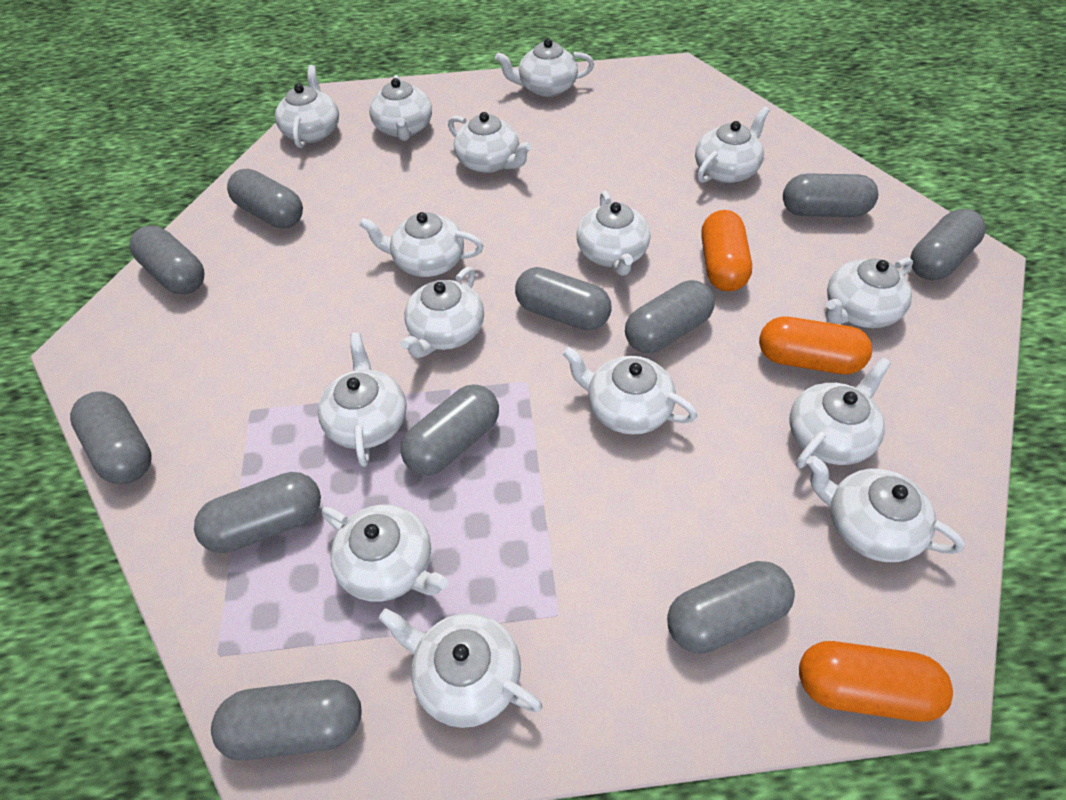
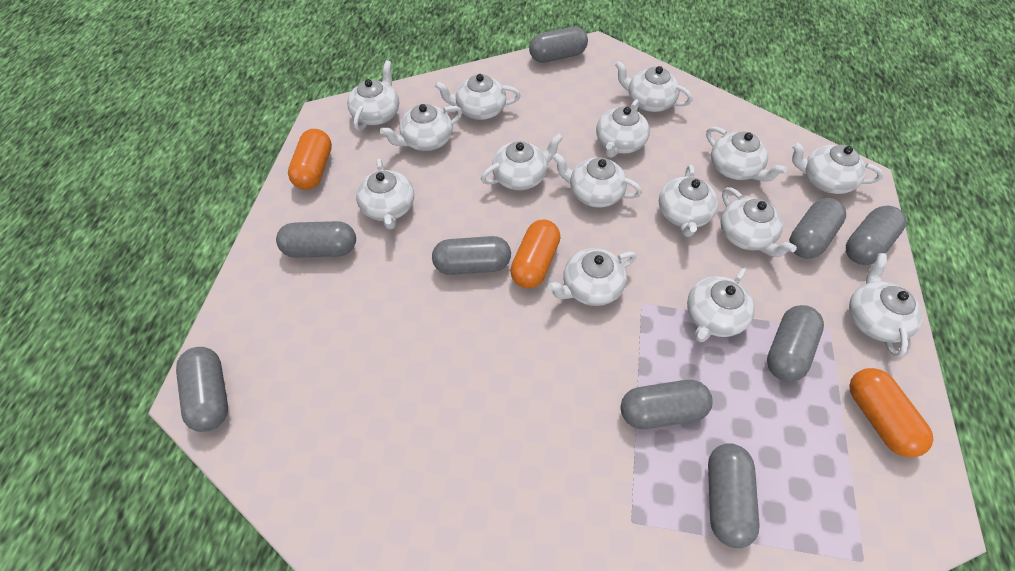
grey capsule: 11 -> 9

